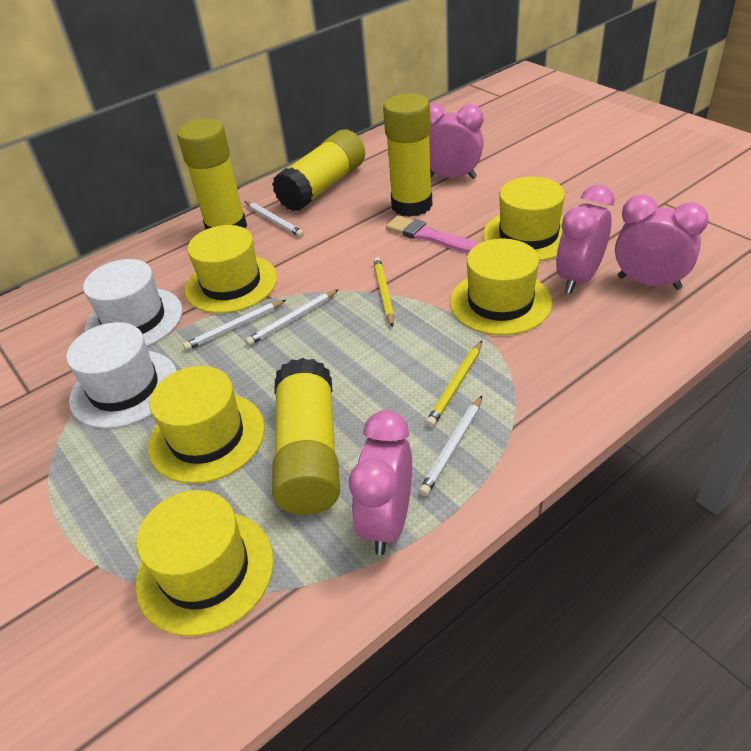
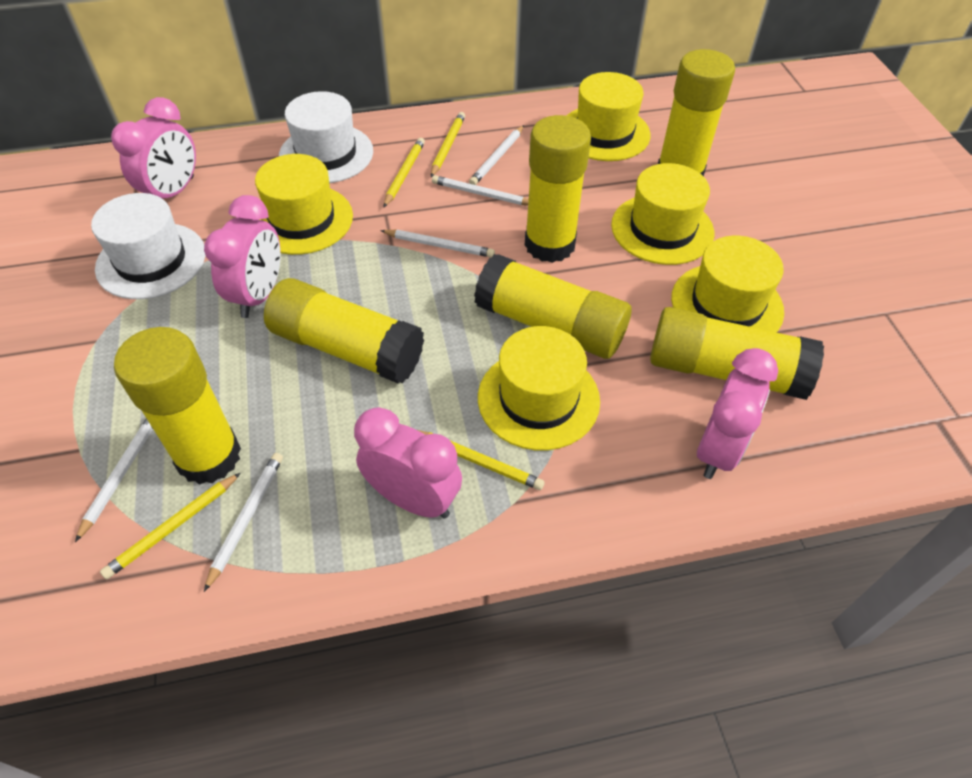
pink brush: 1 -> 0
white pencil: 4 -> 5
yellow glue stick: 4 -> 6
yellow pencil: 2 -> 4

